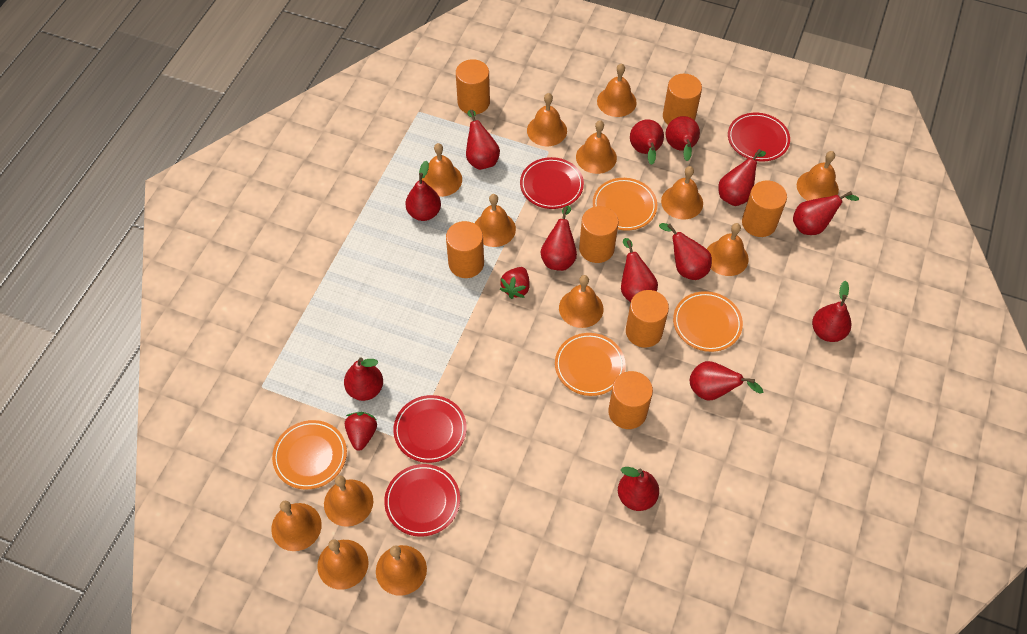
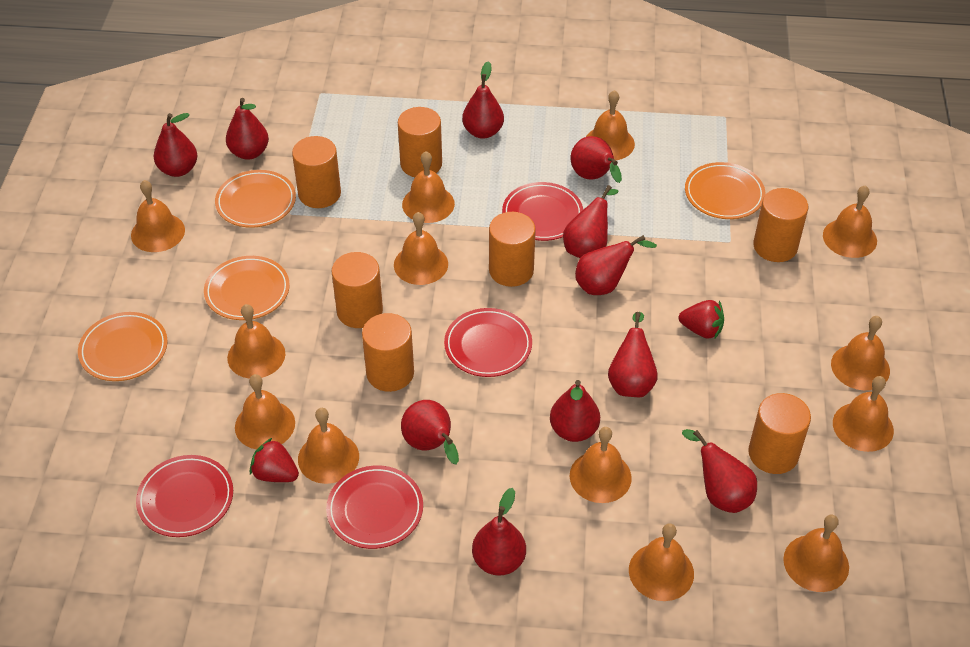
red pear: 13 -> 11

